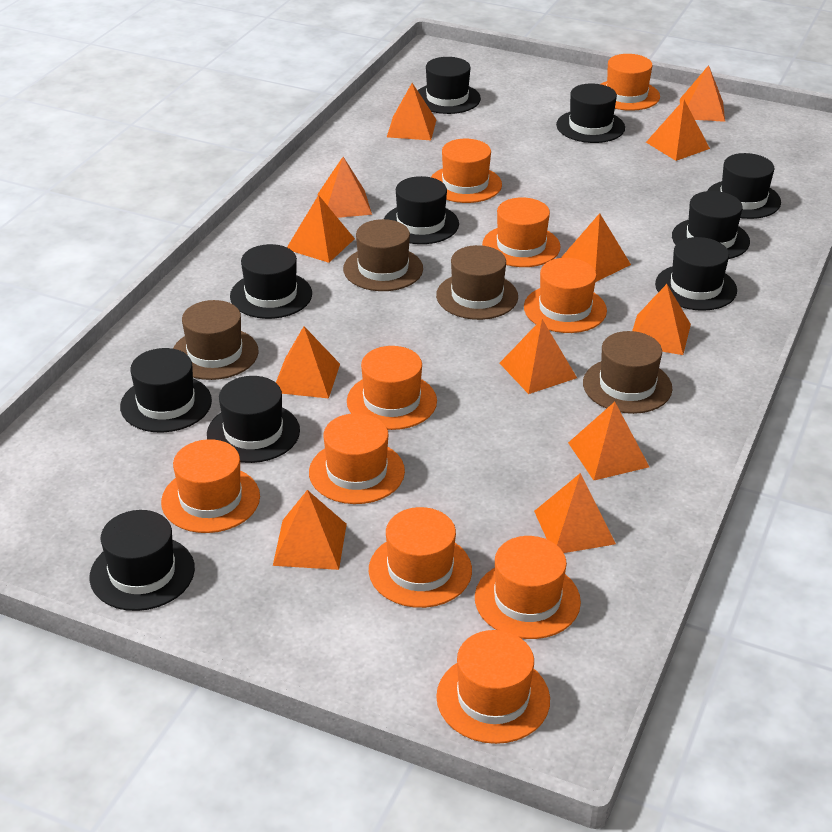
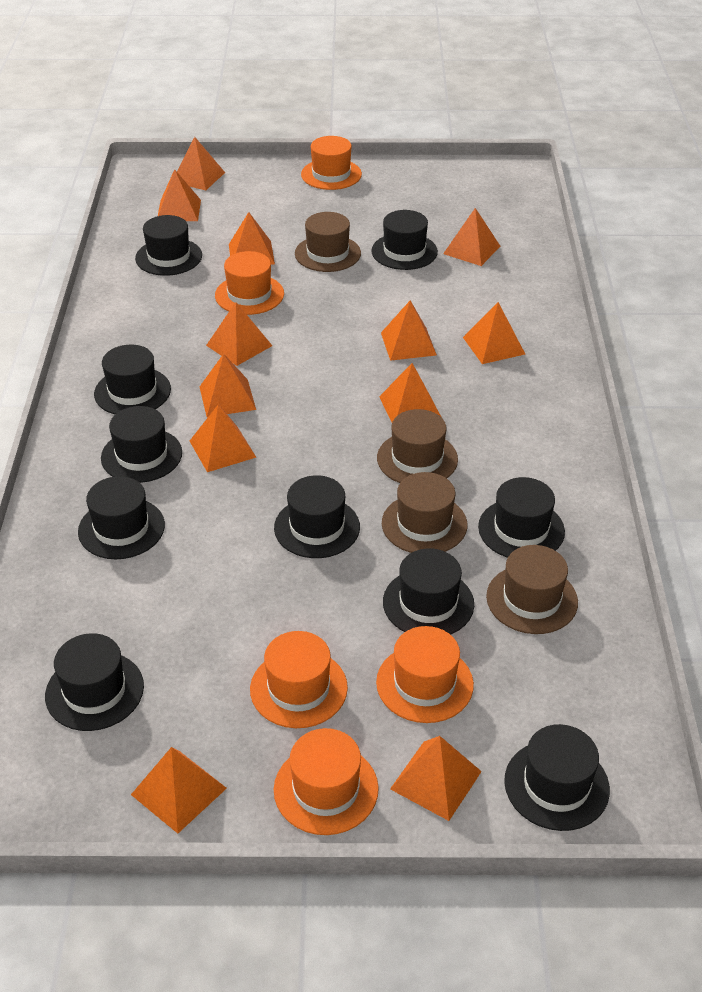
orange hat: 10 -> 5

